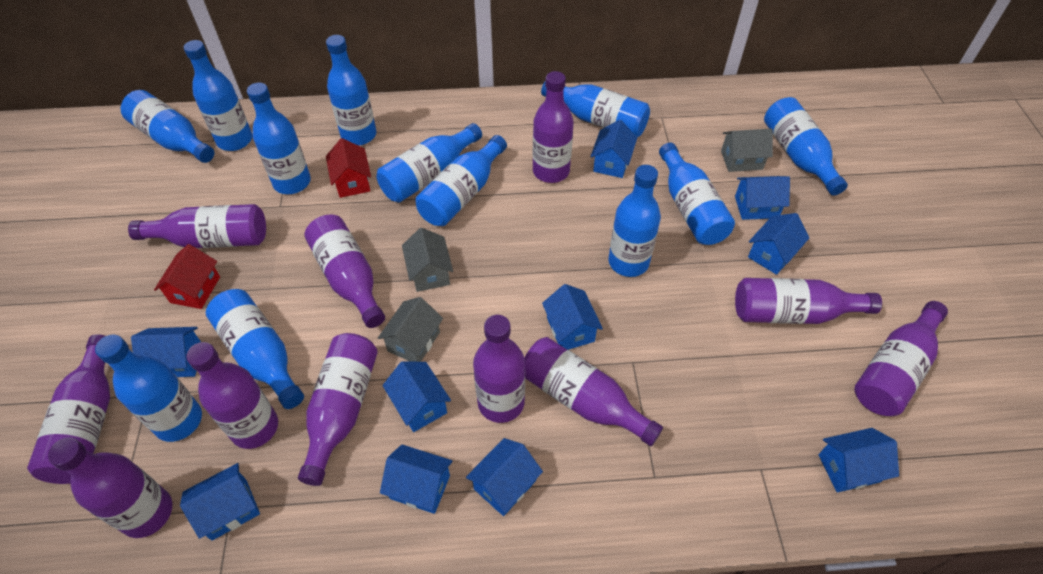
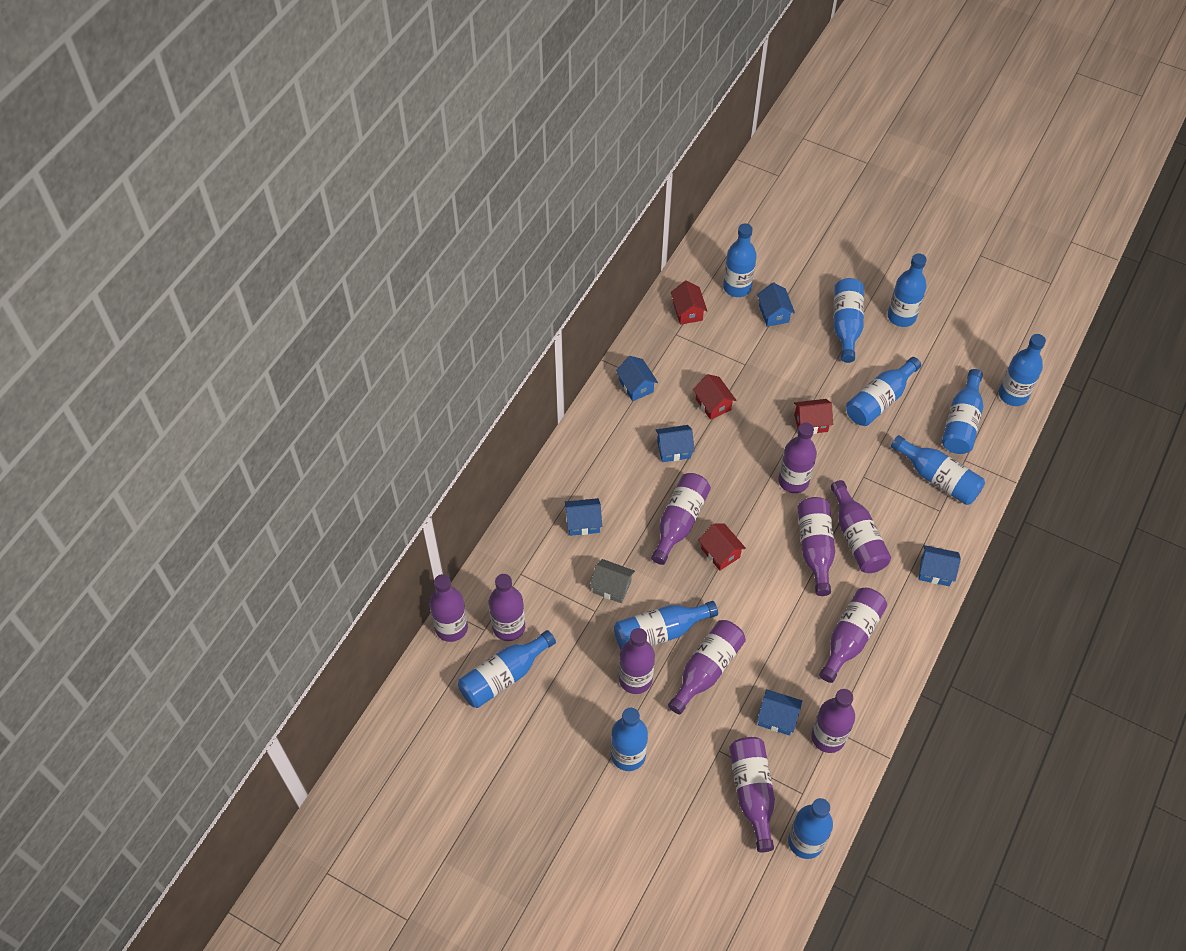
blue bottle: 12 -> 11
blue house: 10 -> 6
grey house: 3 -> 1
red house: 2 -> 4

